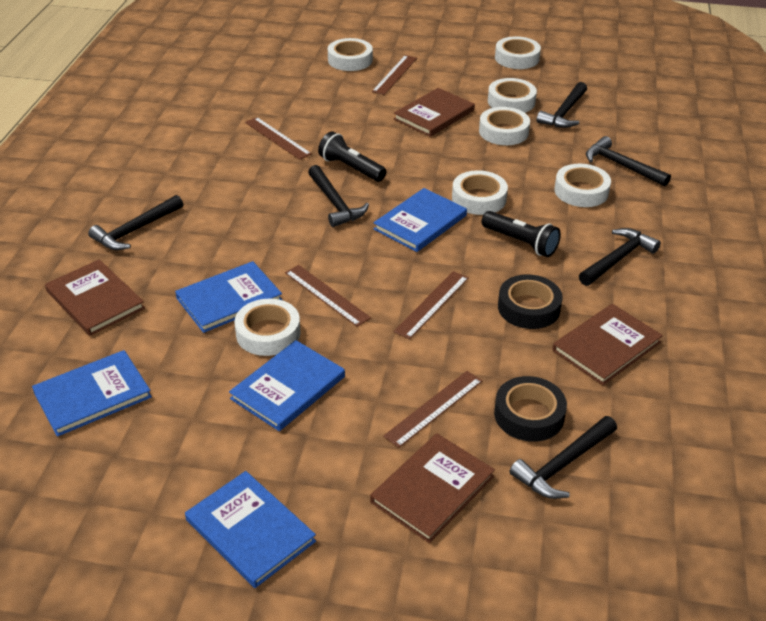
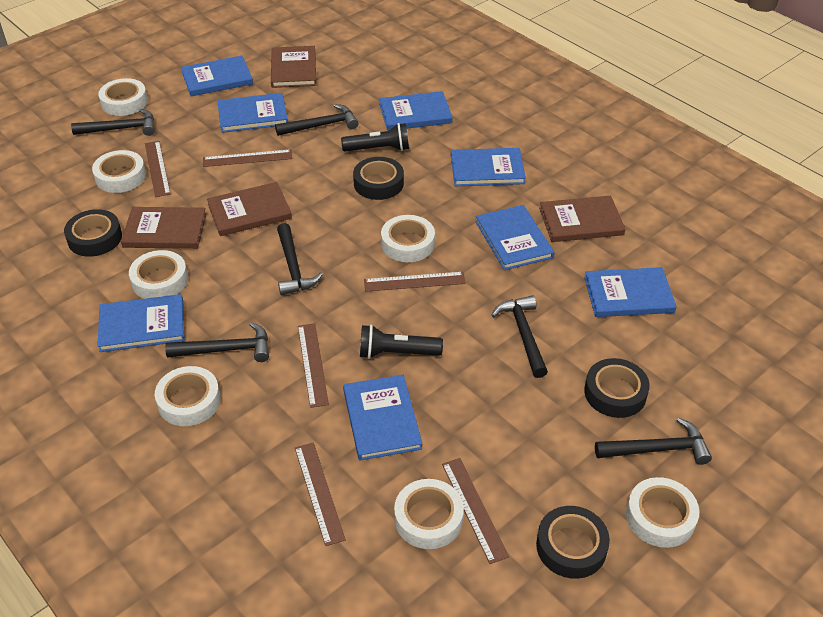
black tape: 2 -> 4
blue book: 5 -> 8
brown ruler: 5 -> 6

